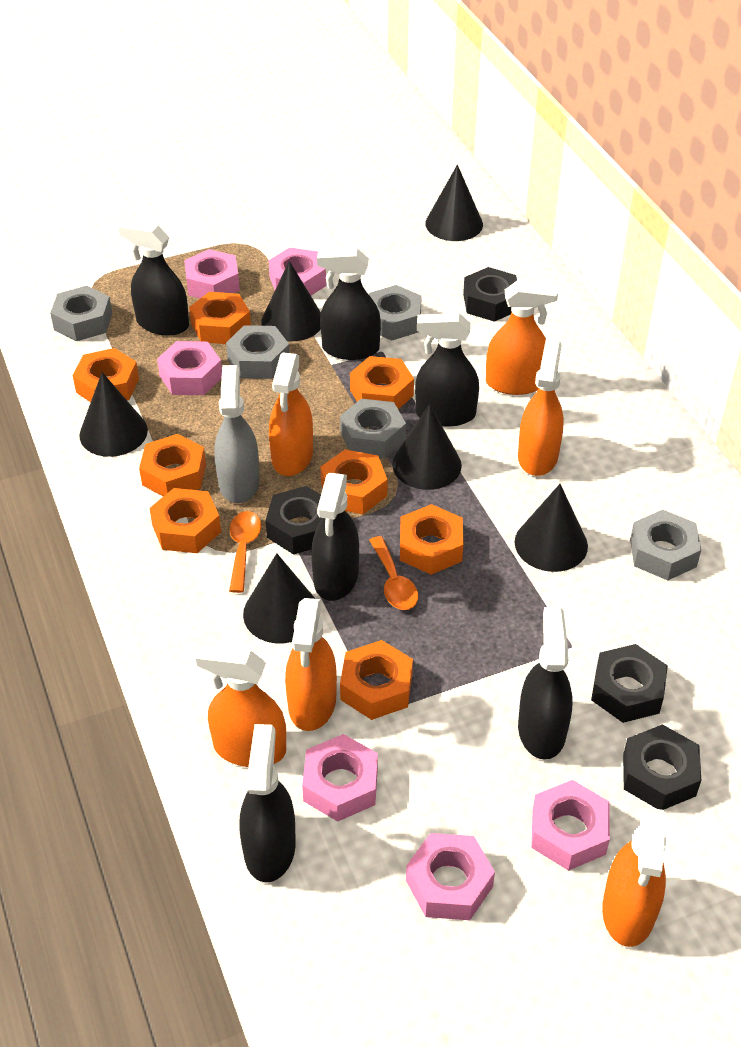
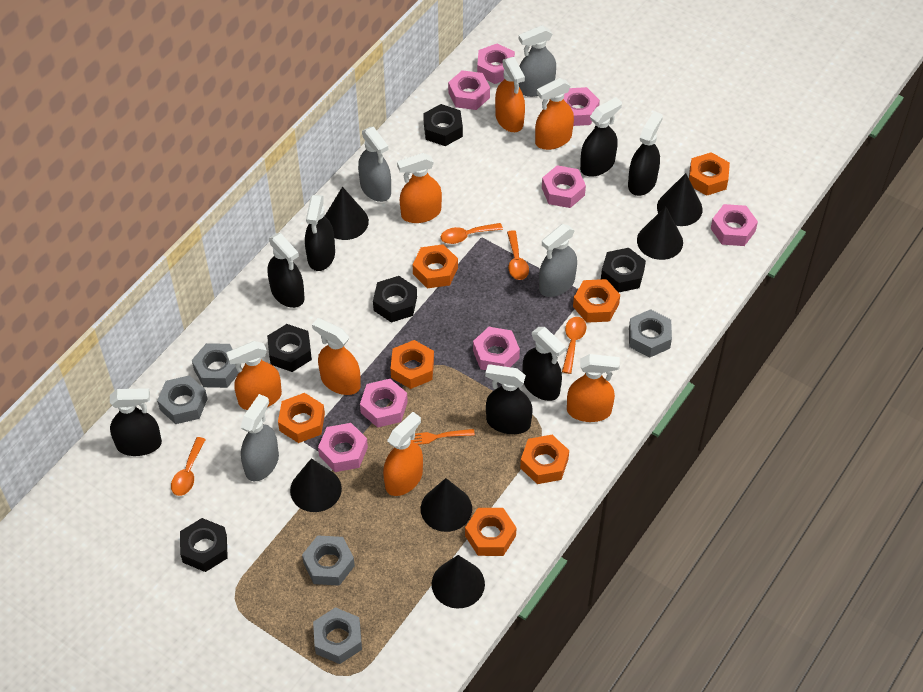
black nut: 4 -> 5
black spray bottle: 6 -> 7
grey spray bottle: 1 -> 4
orange fork: 0 -> 1
orange nut: 8 -> 7
orange spoon: 2 -> 4
orange spray bottle: 6 -> 7
pink nut: 6 -> 8

